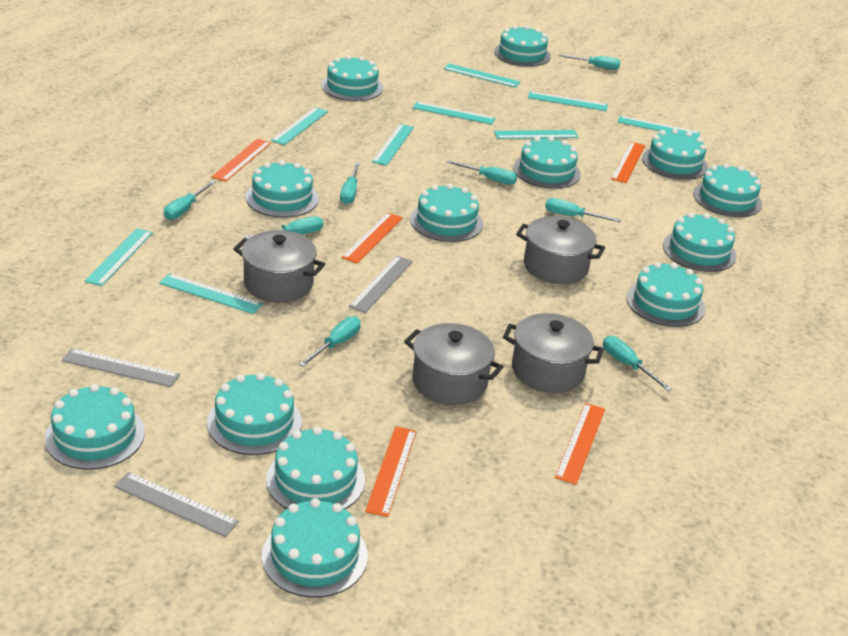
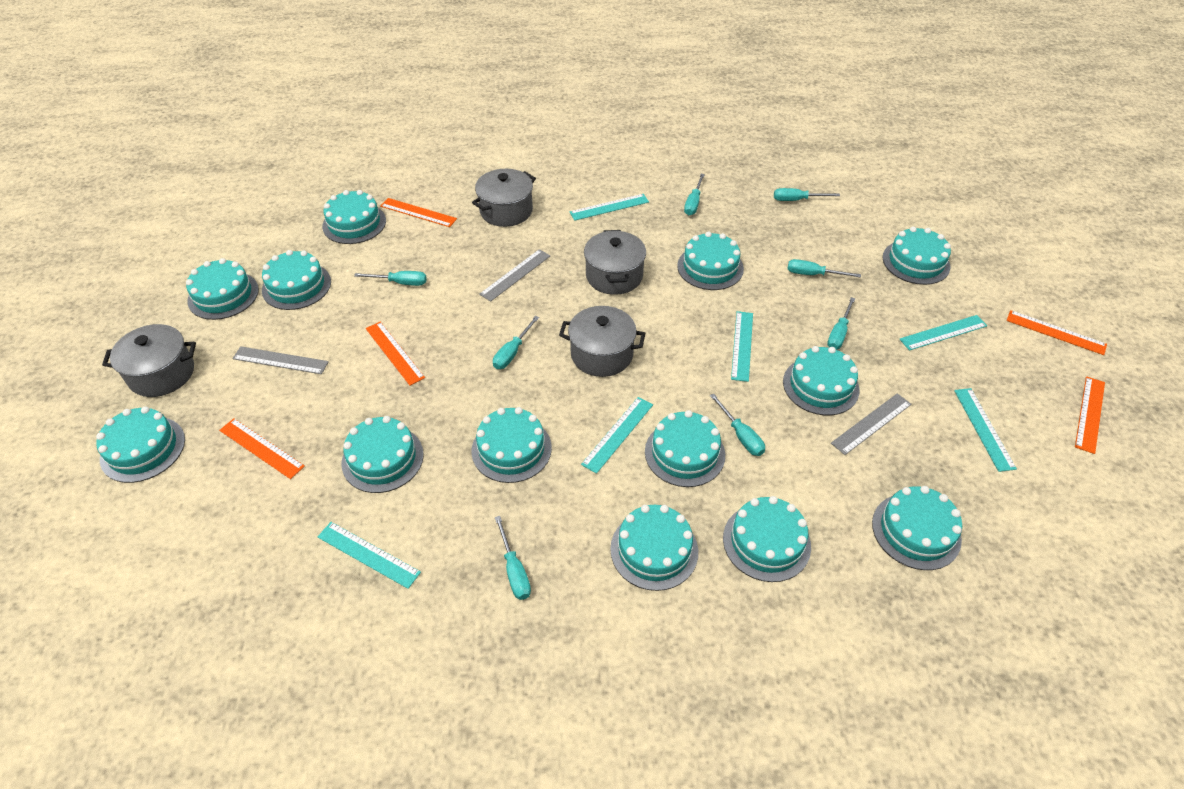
turquoise ruler: 9 -> 6

